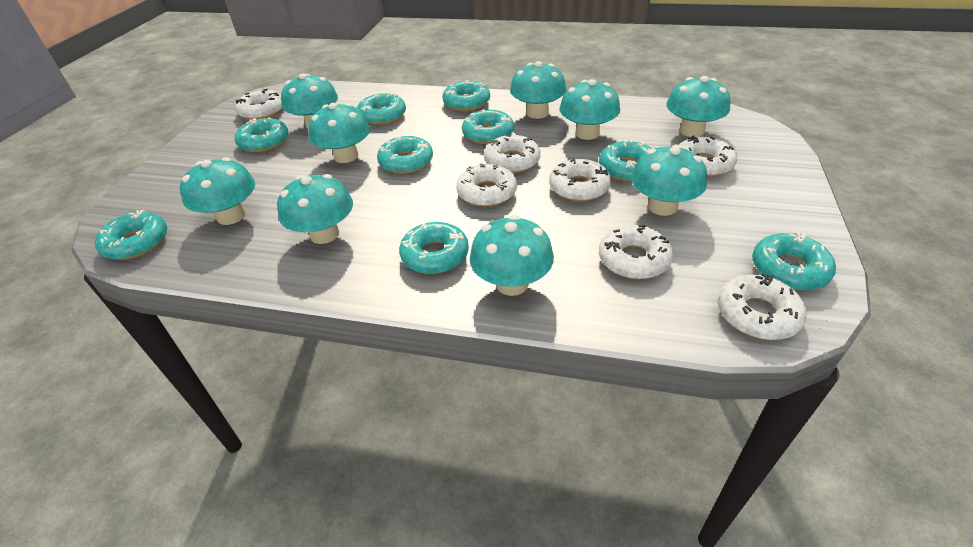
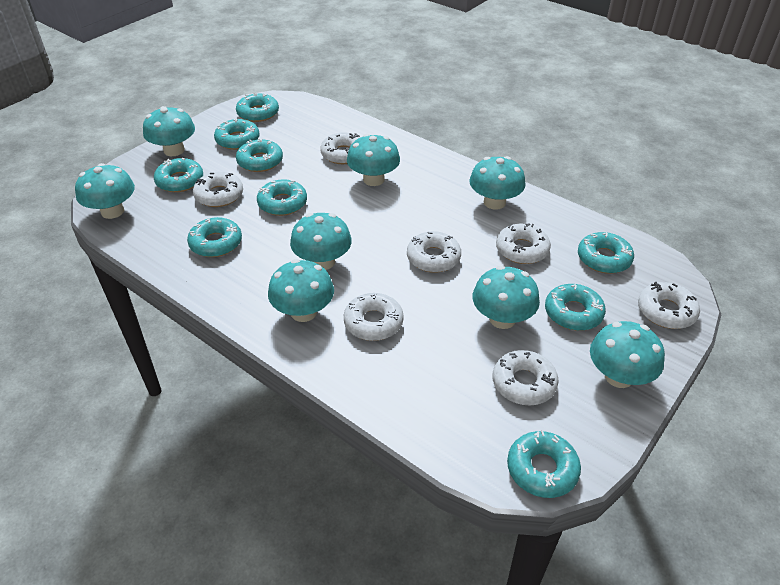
turquoise mushroom: 9 -> 8

